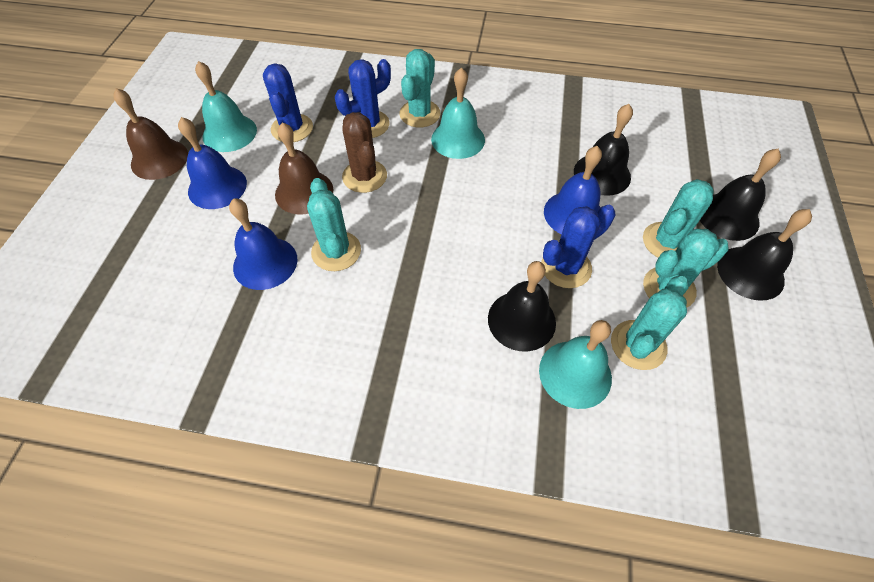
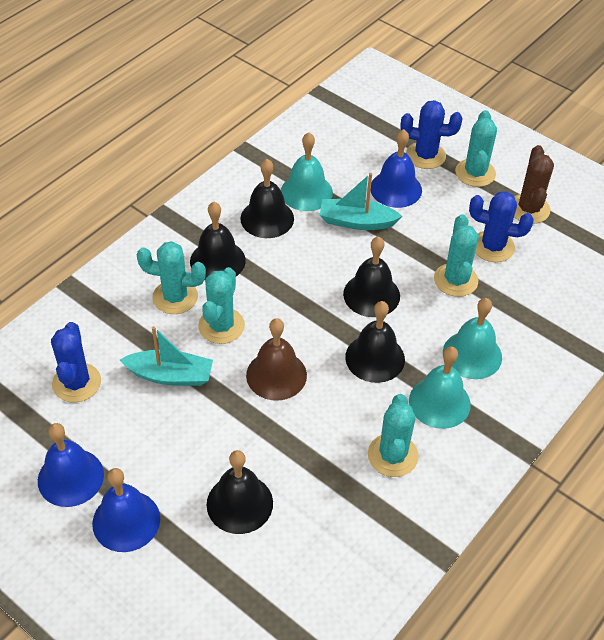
black bell: 4 -> 5
brown bell: 2 -> 1
turquoise boat: 0 -> 2

